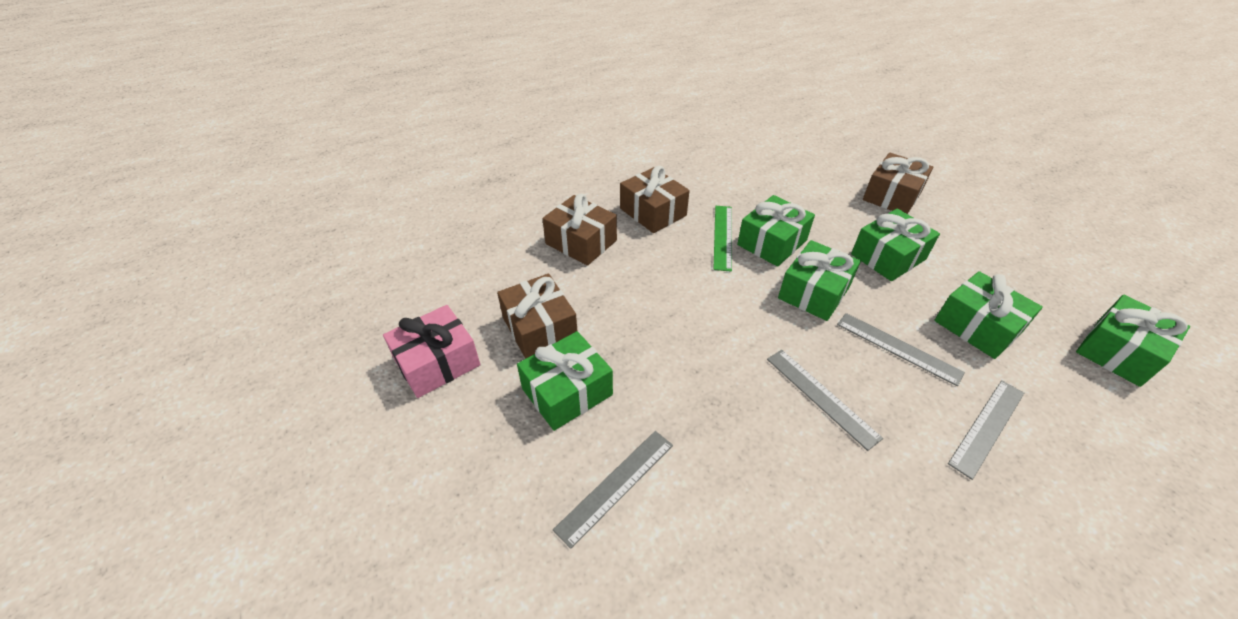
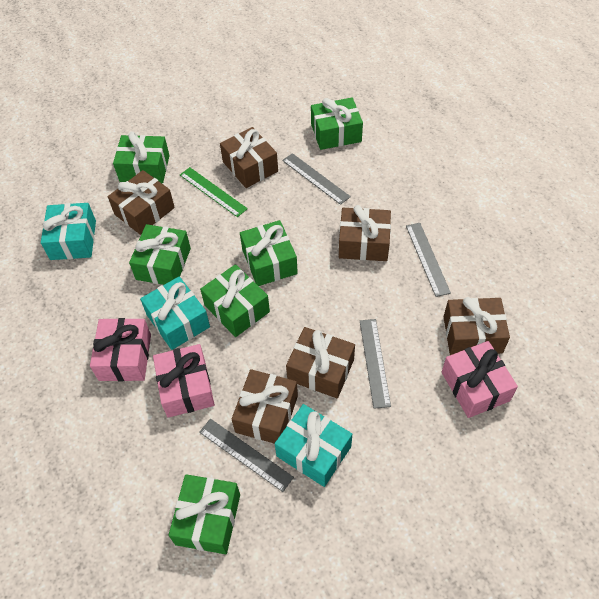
brown gift: 4 -> 6
pink gift: 1 -> 3
turquoise gift: 0 -> 3

